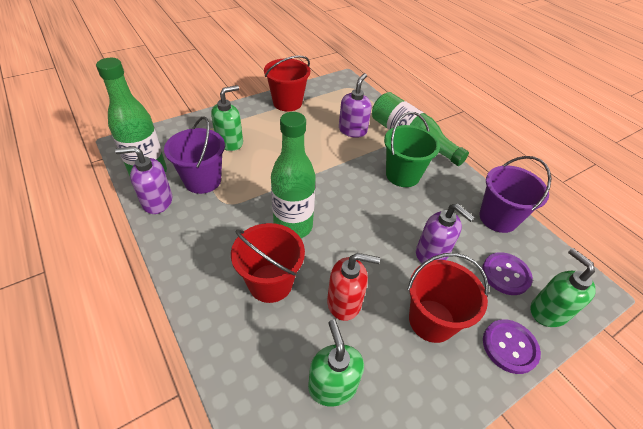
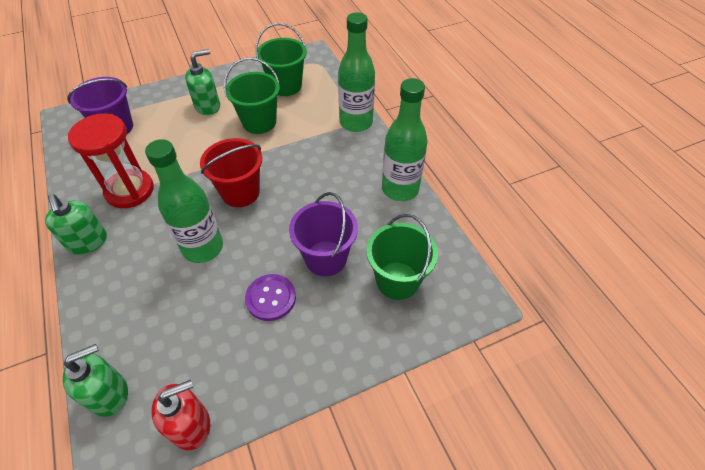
green bucket: 1 -> 3
purple button: 2 -> 1
purple soap dispenser: 3 -> 0
red bucket: 3 -> 1
red hourglass: 0 -> 1

